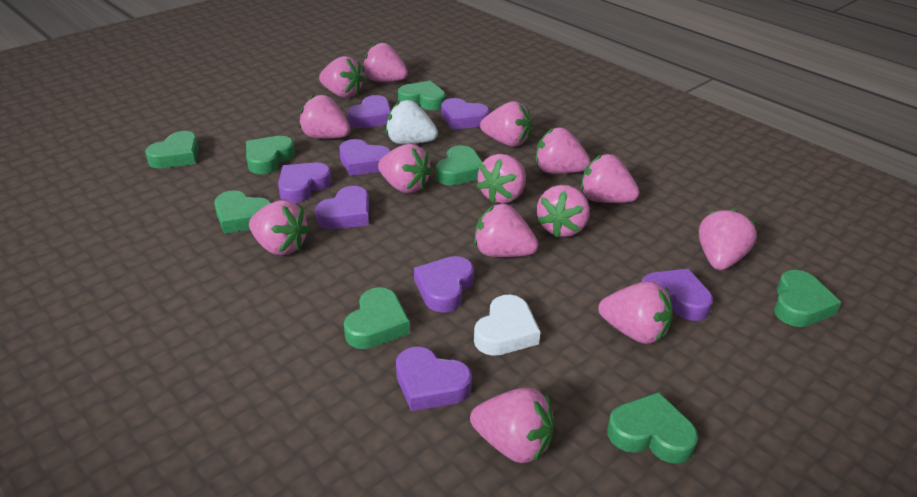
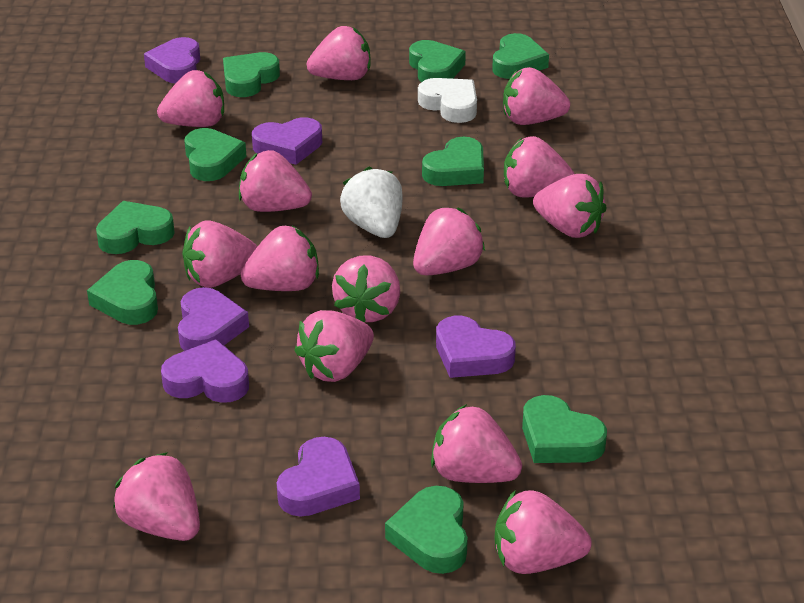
green heart: 8 -> 9
purple heart: 8 -> 6

